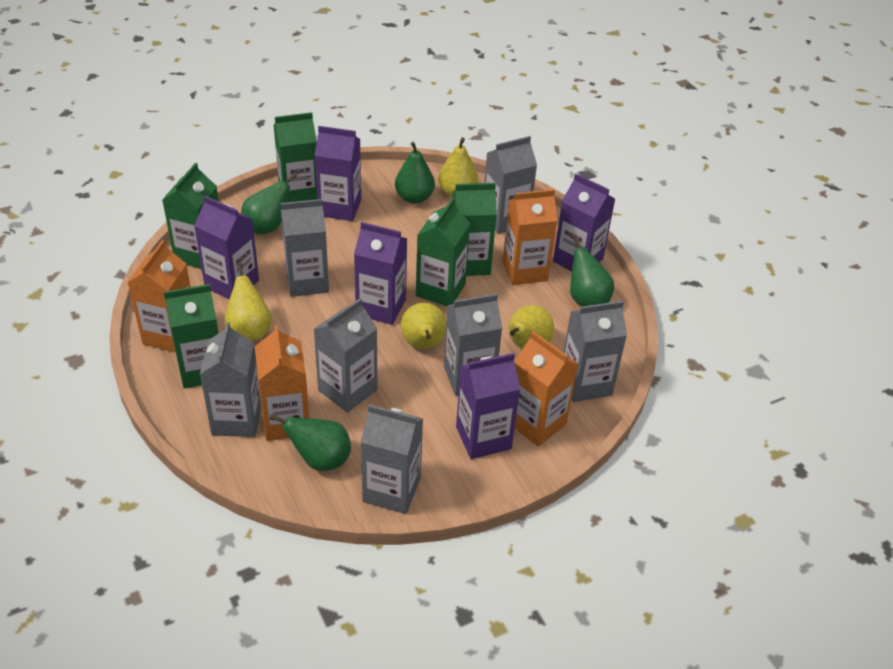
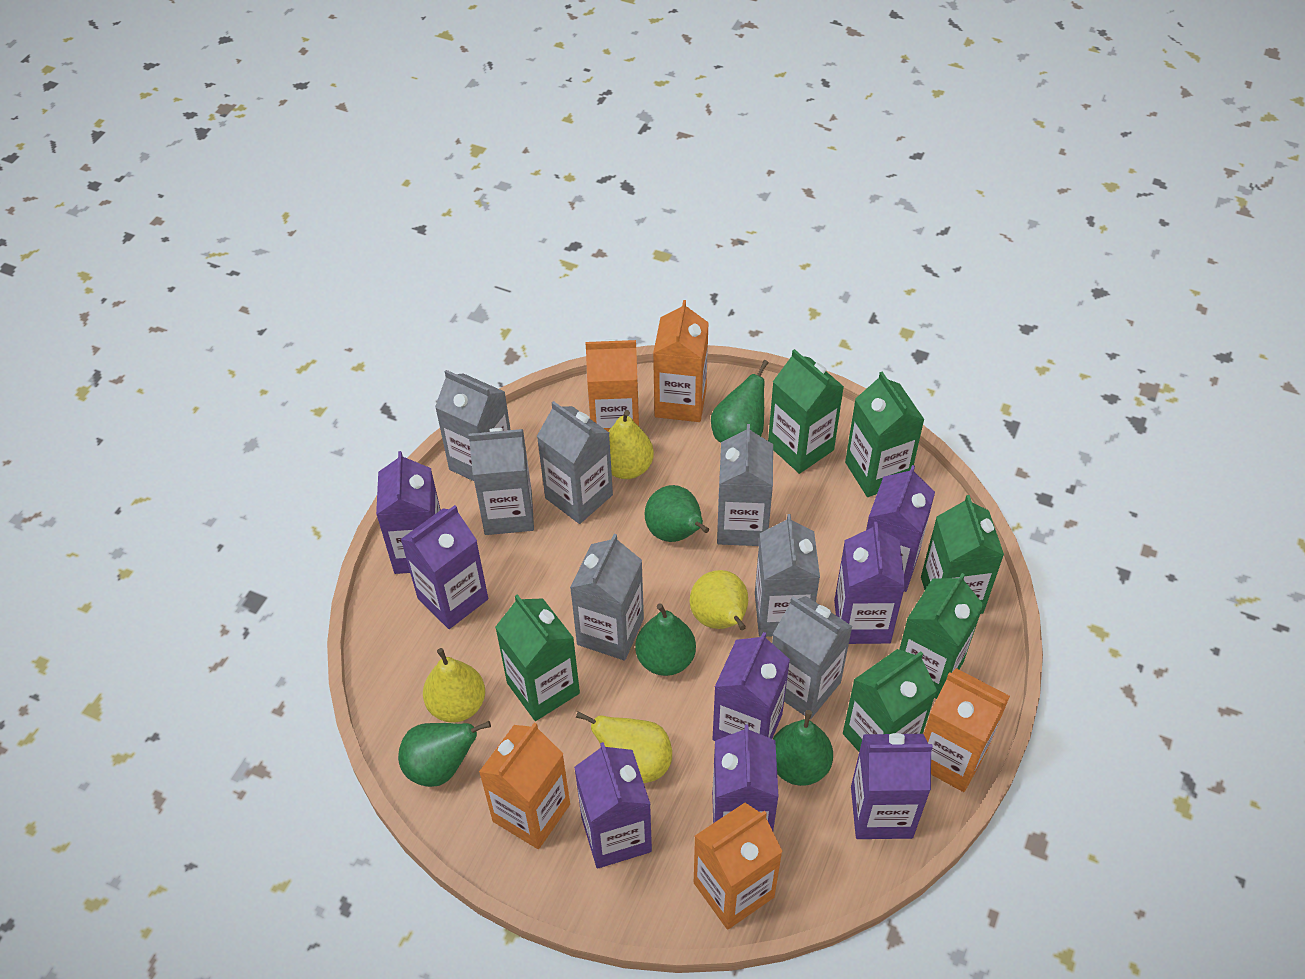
green carton: 5 -> 6
green pear: 4 -> 5
orange carton: 4 -> 5
purple carton: 5 -> 8

